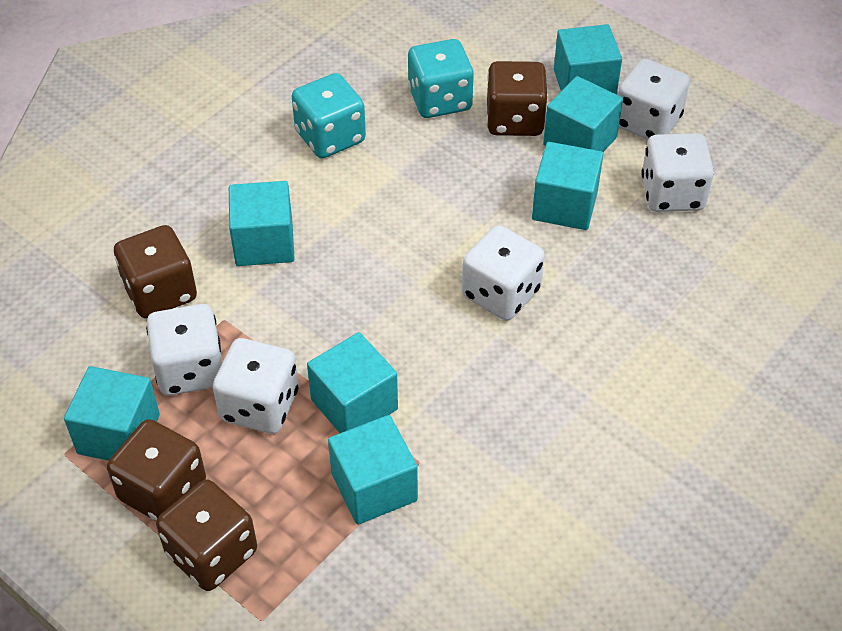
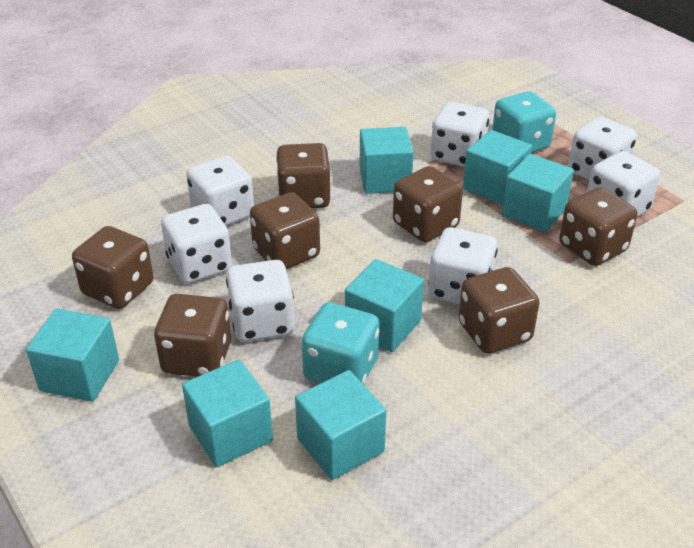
brown dice: 4 -> 7
white dice: 5 -> 7

